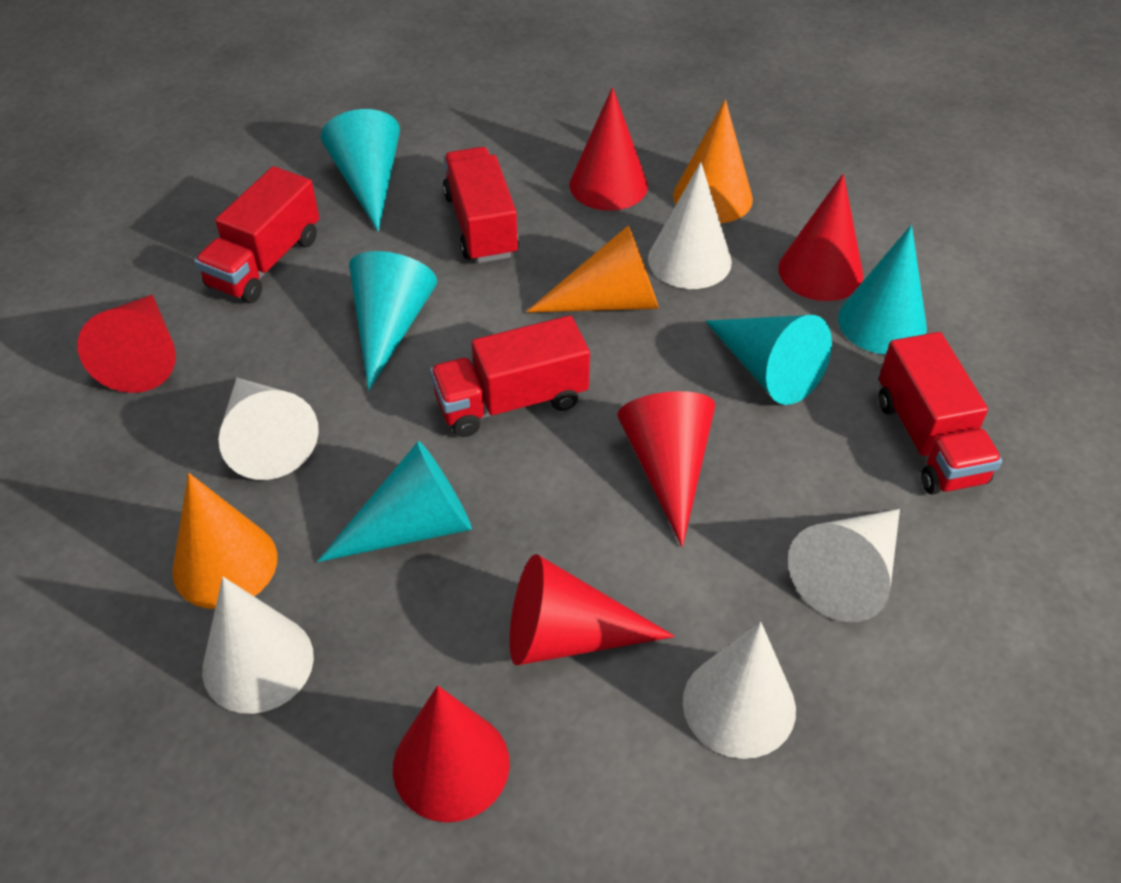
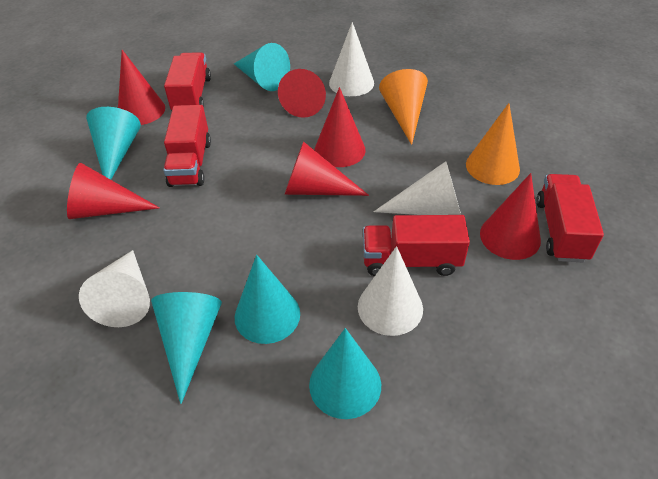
orange cone: 3 -> 2
white cone: 5 -> 4

